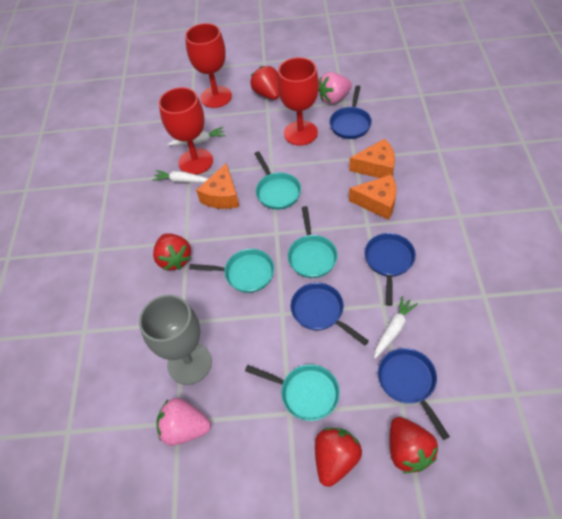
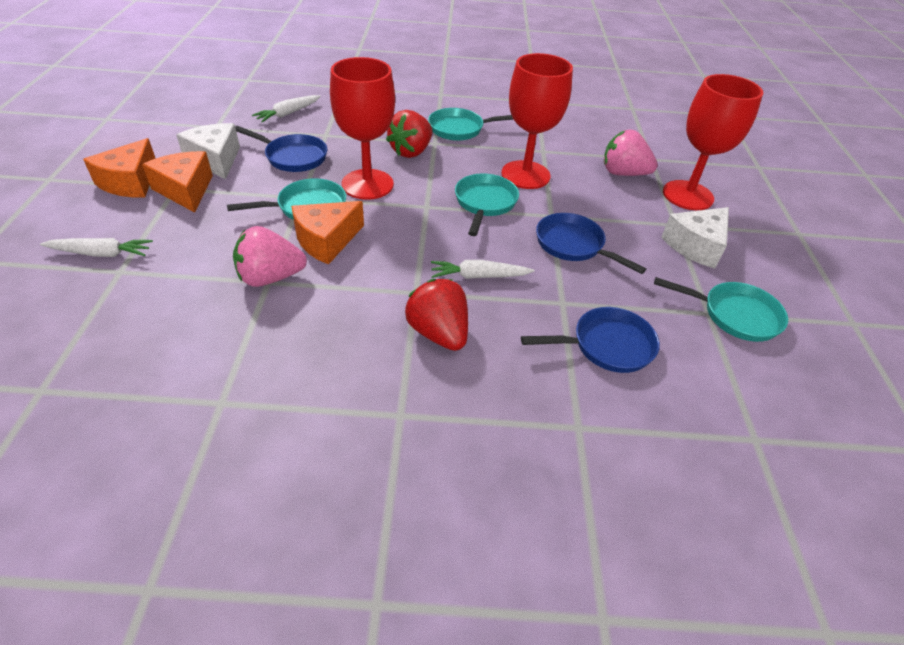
blue pan: 4 -> 3
grey goblet: 1 -> 0
red strawberry: 4 -> 2
white cheese: 0 -> 2

